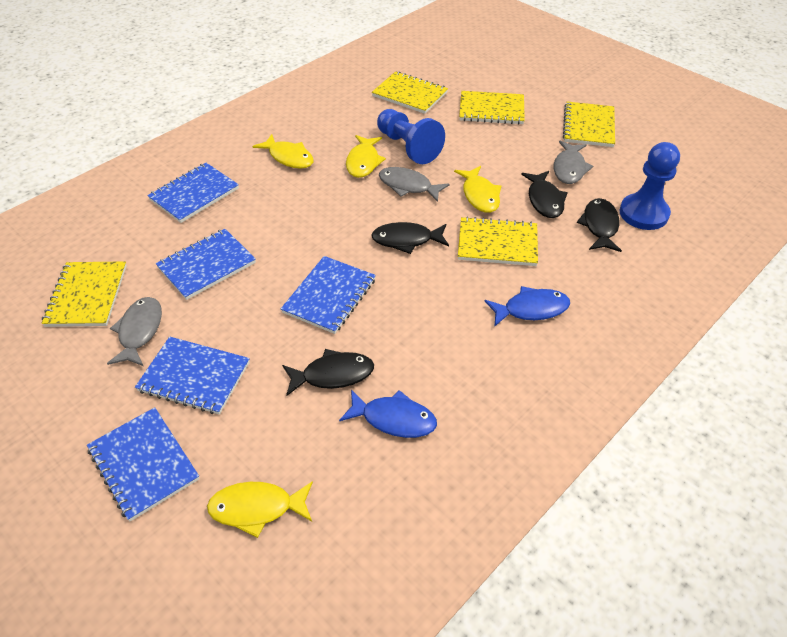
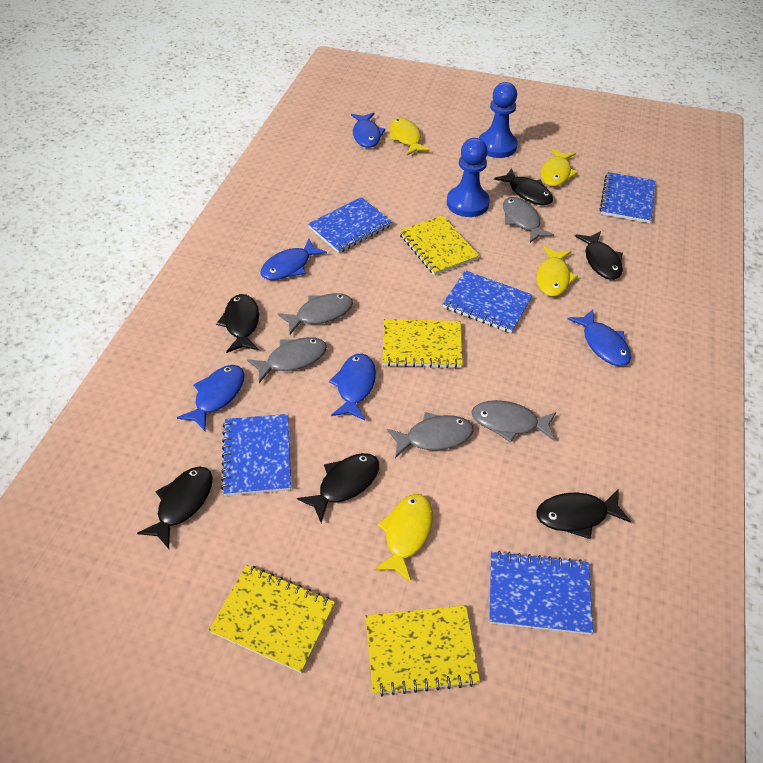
black fish: 4 -> 6
blue fish: 2 -> 5
grey fish: 3 -> 5
yellow notebook: 5 -> 4

